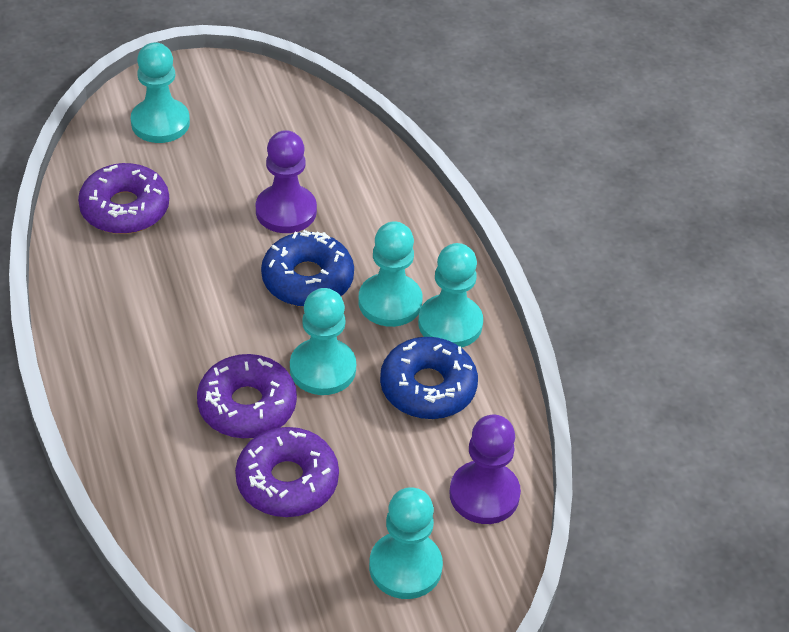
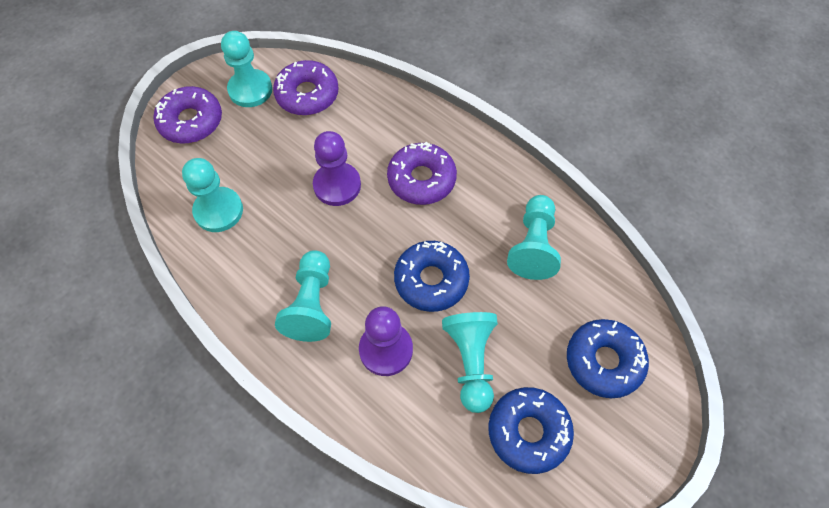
blue donut: 2 -> 3

